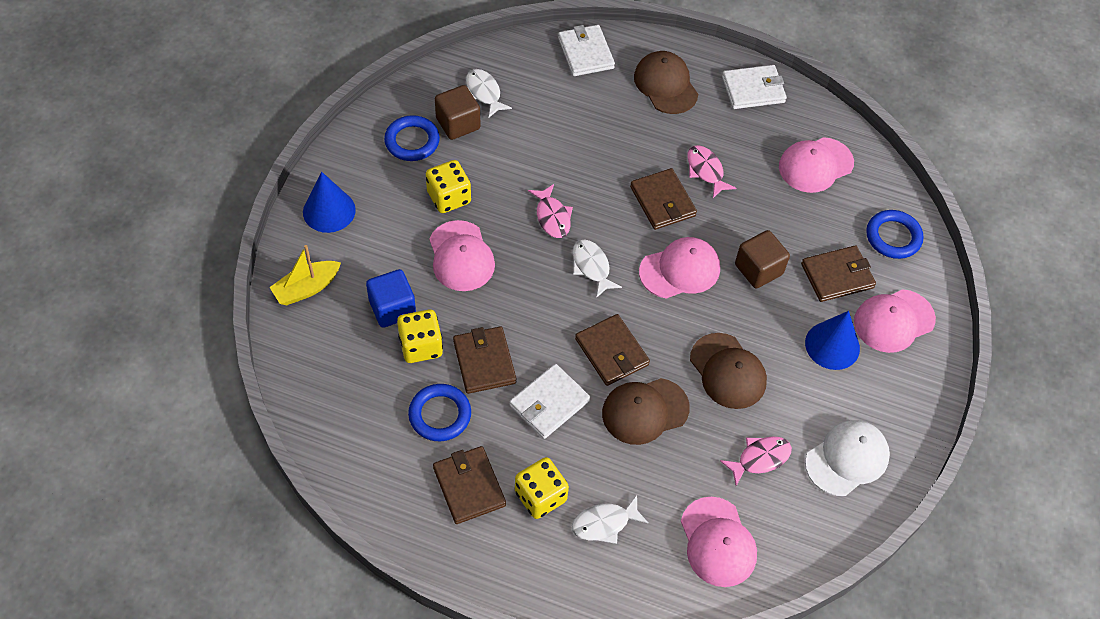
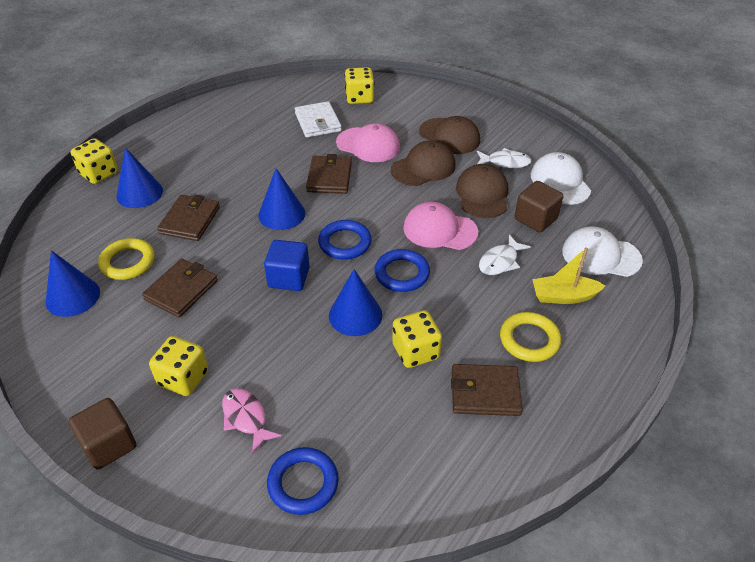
blue cone: 2 -> 4
brown wallet: 5 -> 4
pink cap: 5 -> 2
pink fish: 3 -> 1
white cap: 1 -> 2
white fish: 3 -> 2
white wallet: 3 -> 1
yellow dice: 3 -> 4
yellow ring: 0 -> 2

